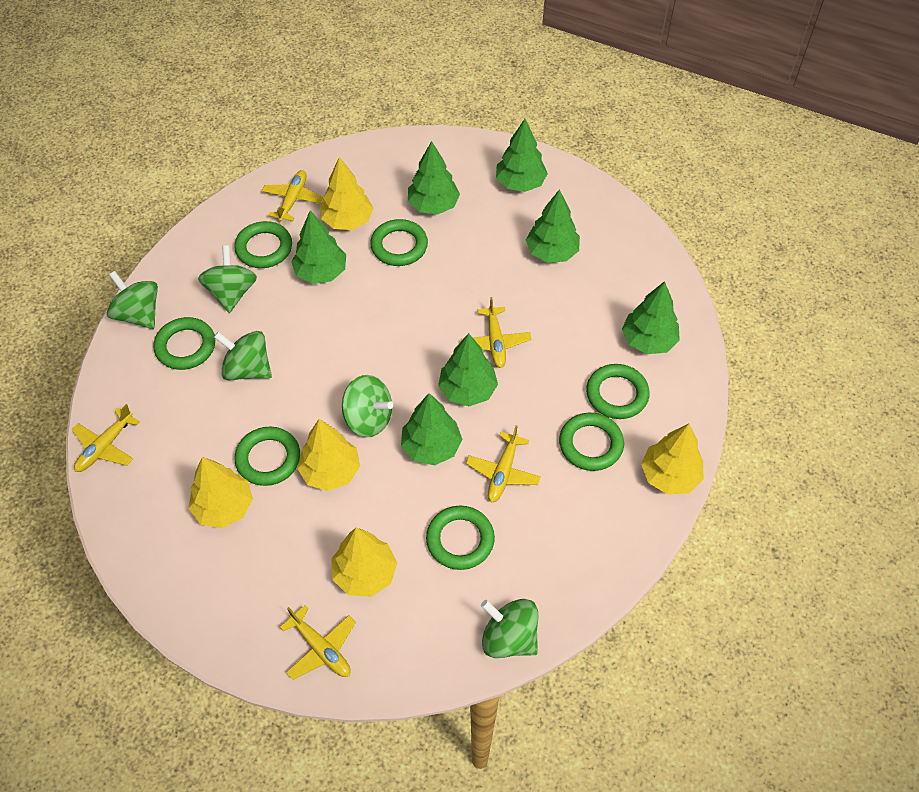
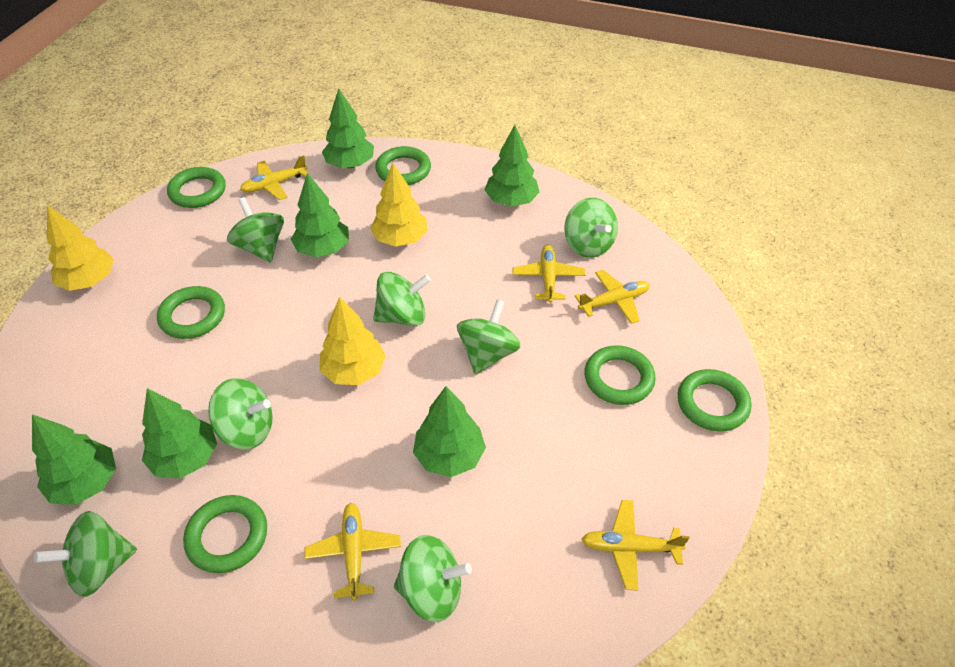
green ring: 7 -> 6
green spinning top: 5 -> 7
green tree: 7 -> 6
yellow tree: 5 -> 3

